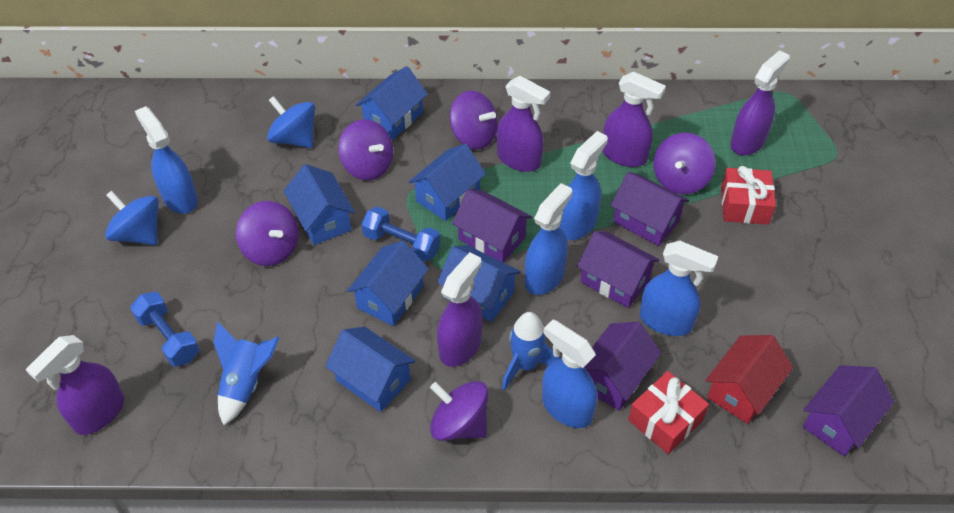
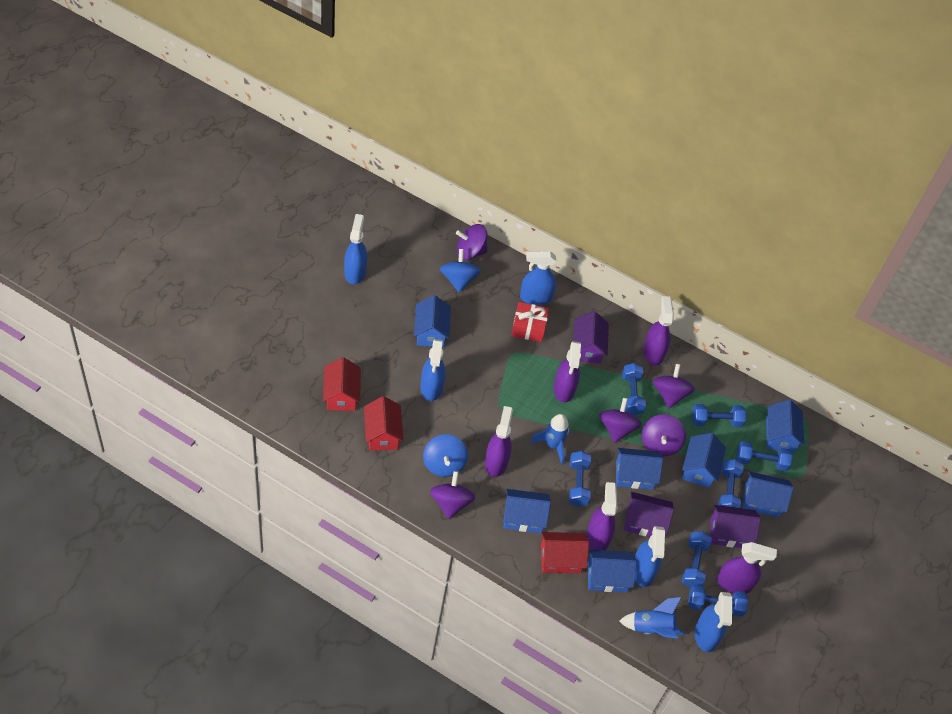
blue dumbbell: 2 -> 7
blue house: 6 -> 7
purple house: 5 -> 3
red gift: 2 -> 1
red house: 1 -> 3

